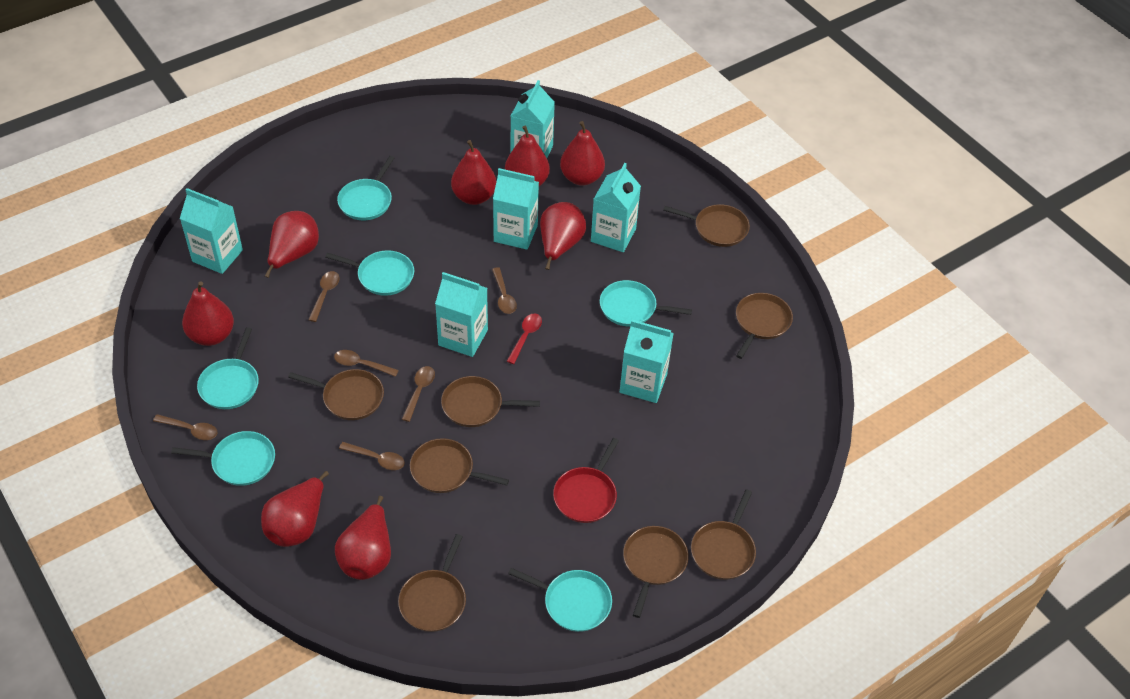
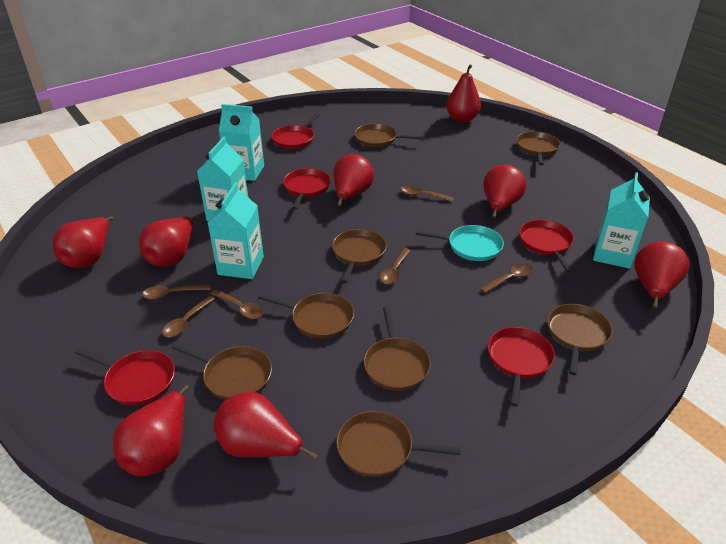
red pan: 1 -> 5
red spoon: 1 -> 0
turquoise carton: 6 -> 4
turquoise pan: 6 -> 1

